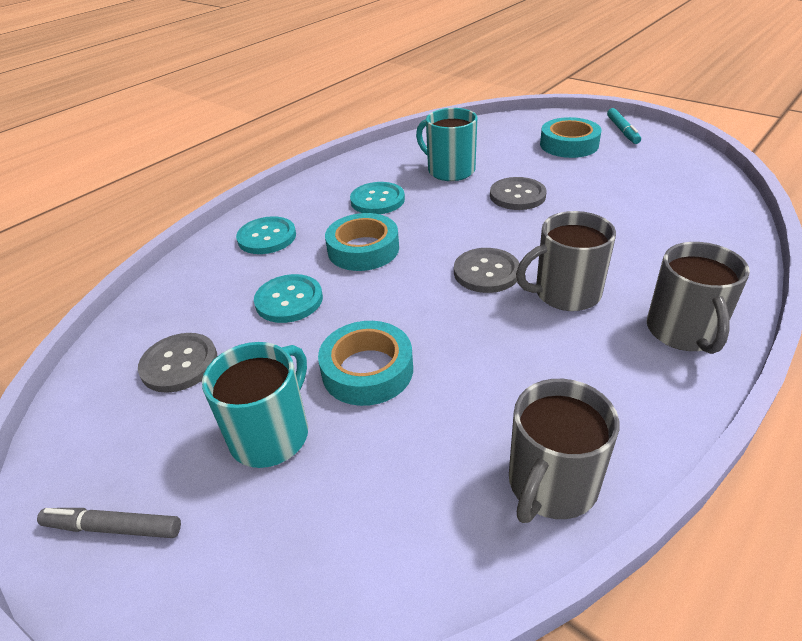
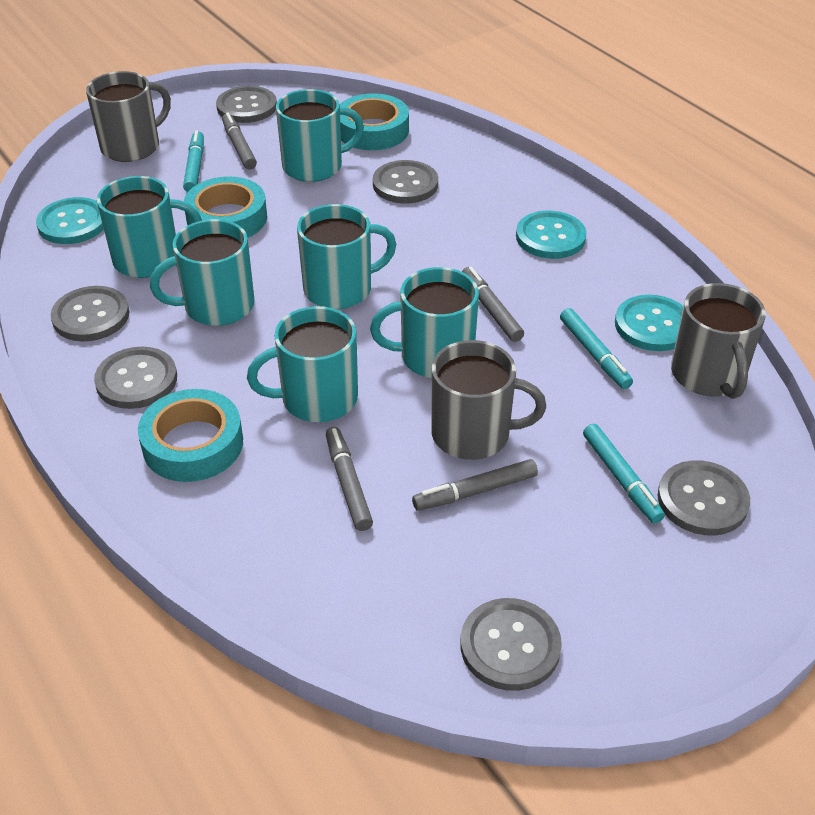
grey button: 3 -> 6
grey marker: 1 -> 4
turquoise marker: 1 -> 3
turquoise mug: 2 -> 6

